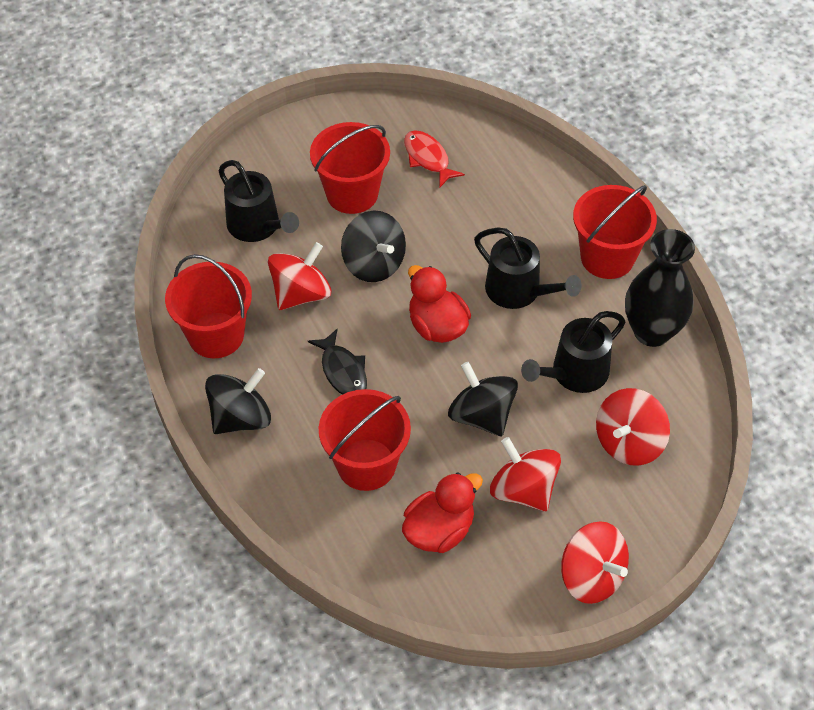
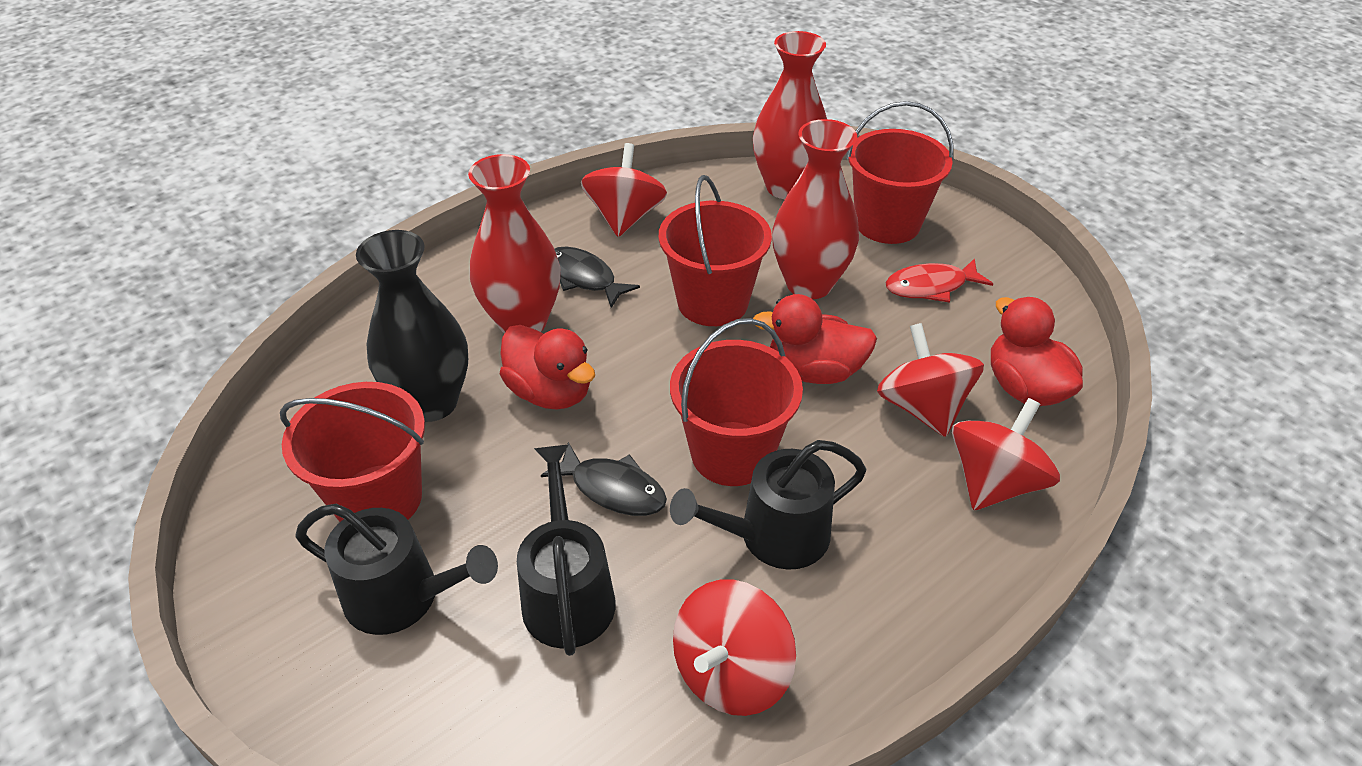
black fish: 1 -> 2
black spinning top: 3 -> 0
red duck: 2 -> 3
red vase: 0 -> 3

